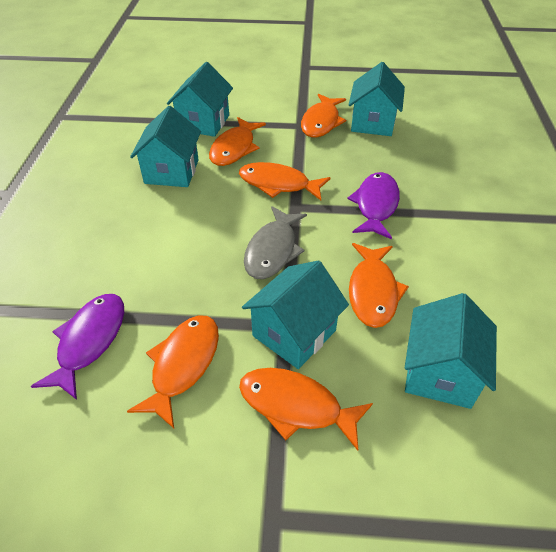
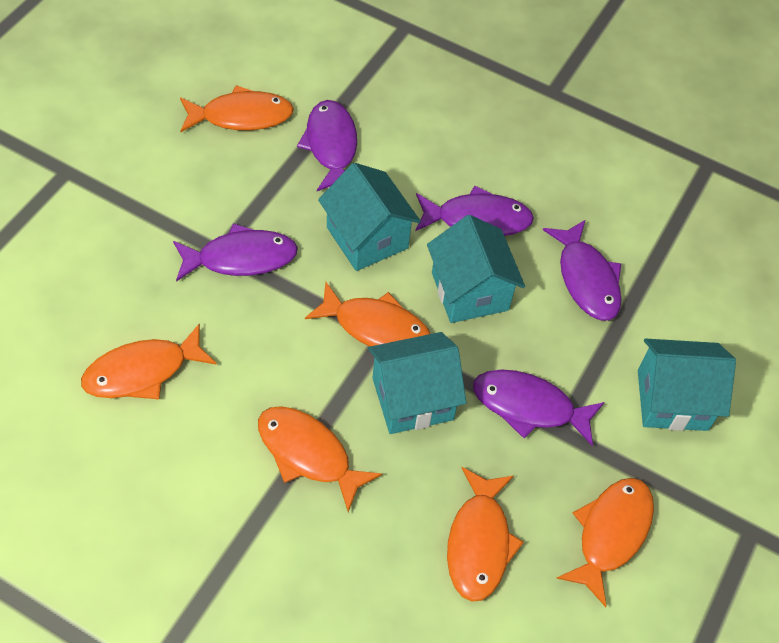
grey fish: 1 -> 0
purple fish: 2 -> 5
turquoise house: 5 -> 4

